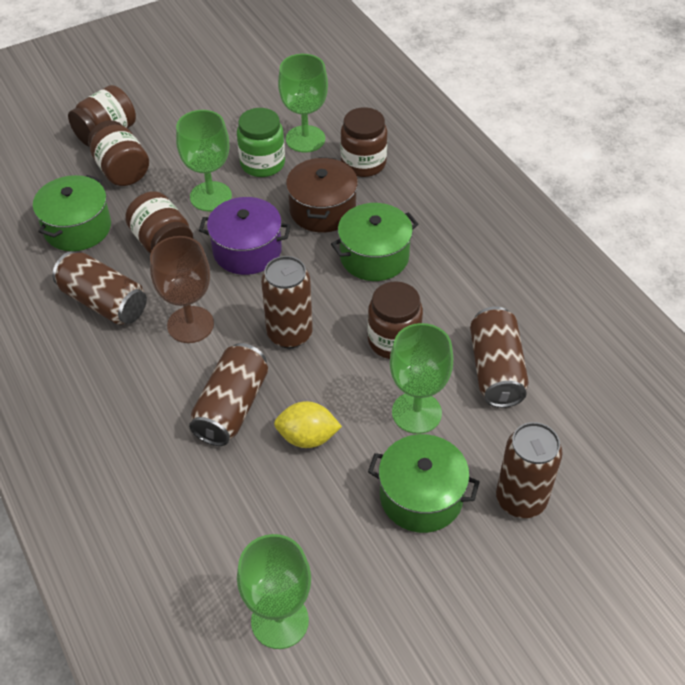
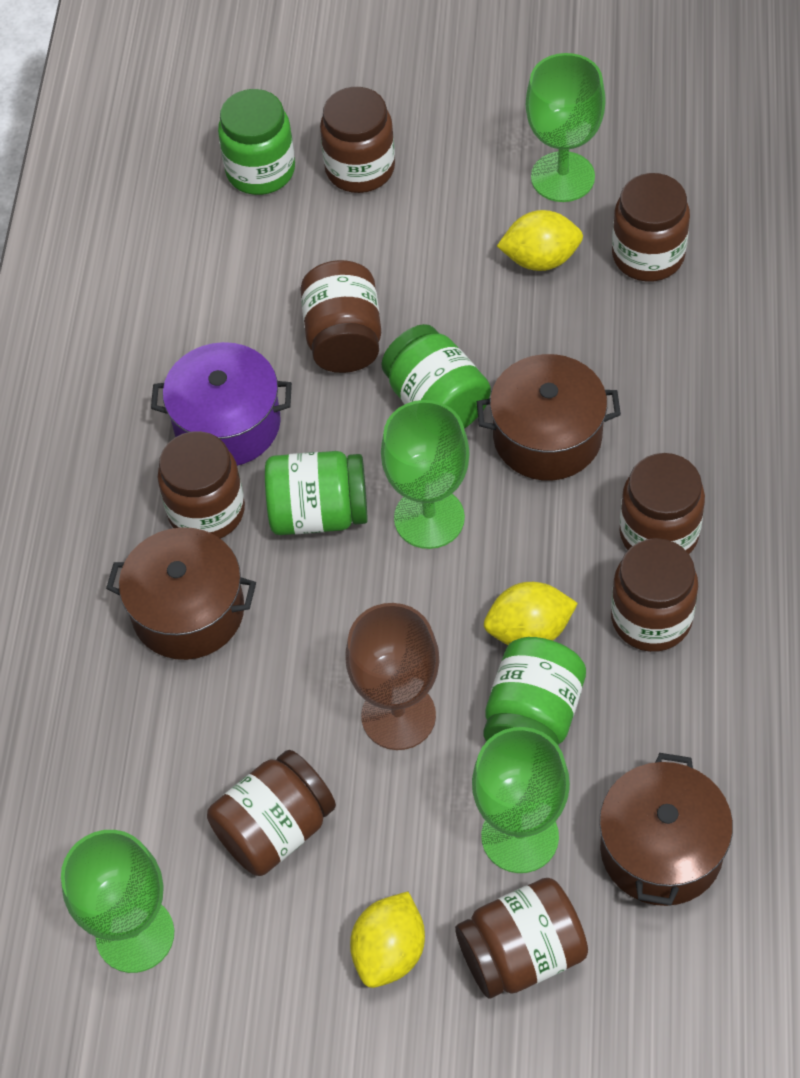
brown can: 5 -> 0
brown jar: 5 -> 8
brown pot: 1 -> 3
green jar: 1 -> 4
green pot: 3 -> 0
yellow lemon: 1 -> 3

